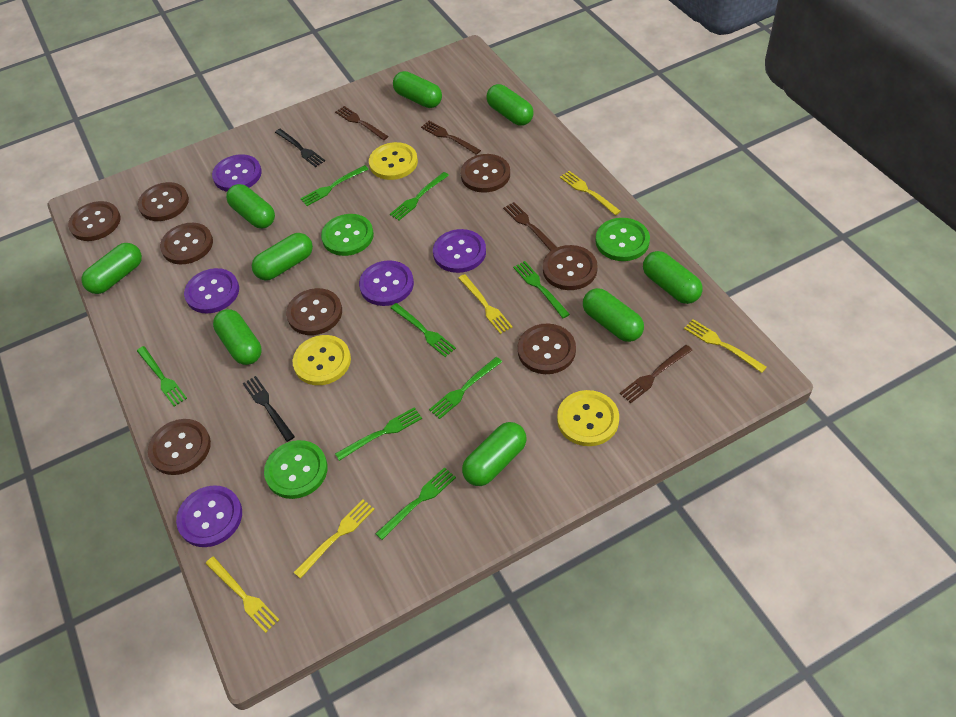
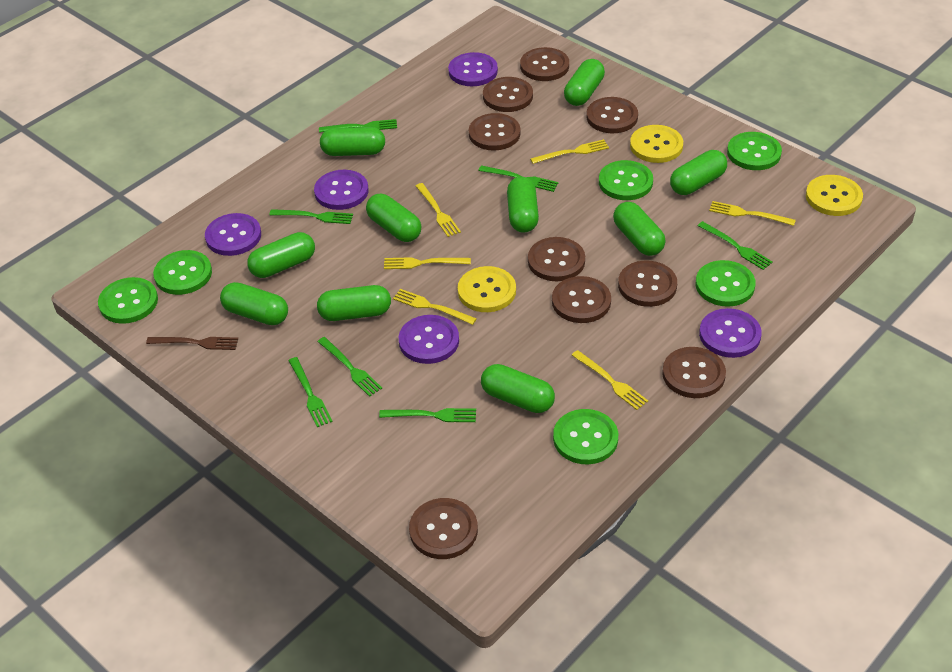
black fork: 2 -> 0
brown button: 8 -> 9
brown fork: 4 -> 1
green button: 3 -> 6
green capsule: 9 -> 10
green fork: 8 -> 7
yellow fork: 5 -> 6

